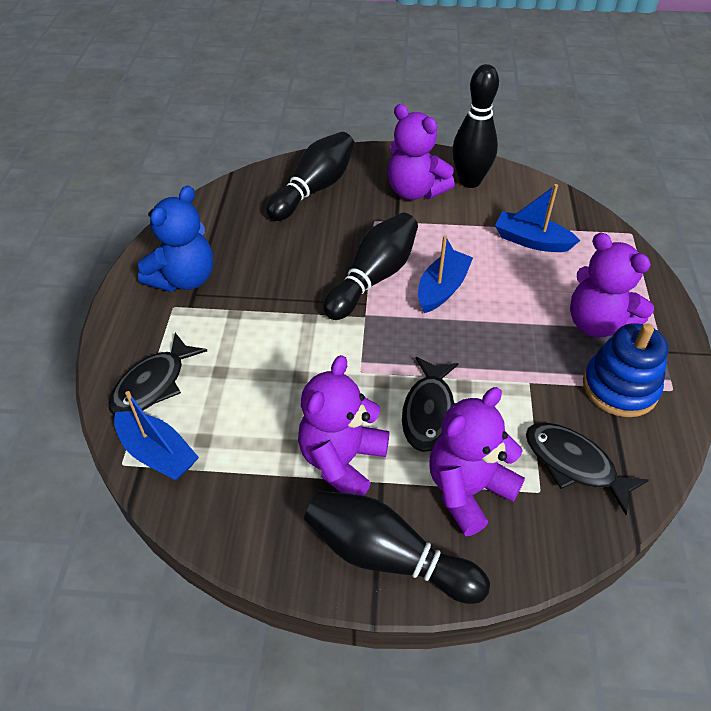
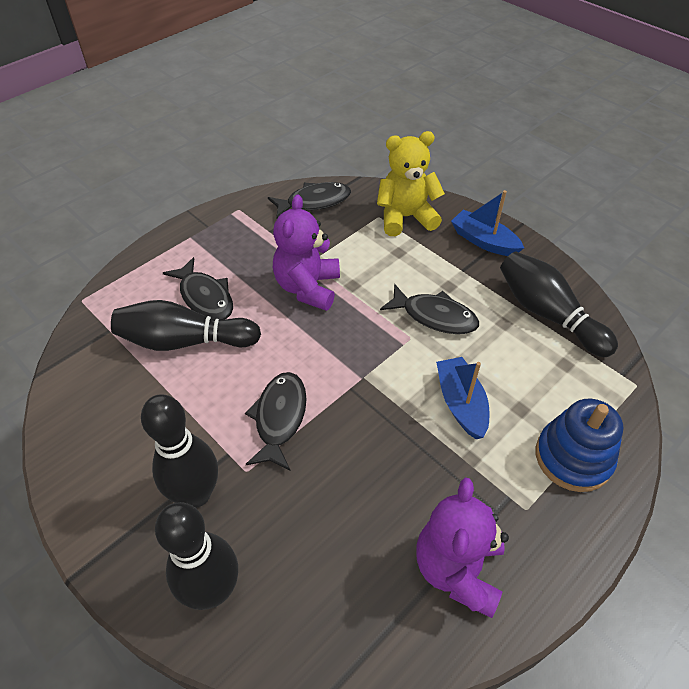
black fish: 3 -> 4
blue boat: 3 -> 2
blue teddy bear: 1 -> 0
purple teddy bear: 4 -> 2
yellow teddy bear: 0 -> 1

